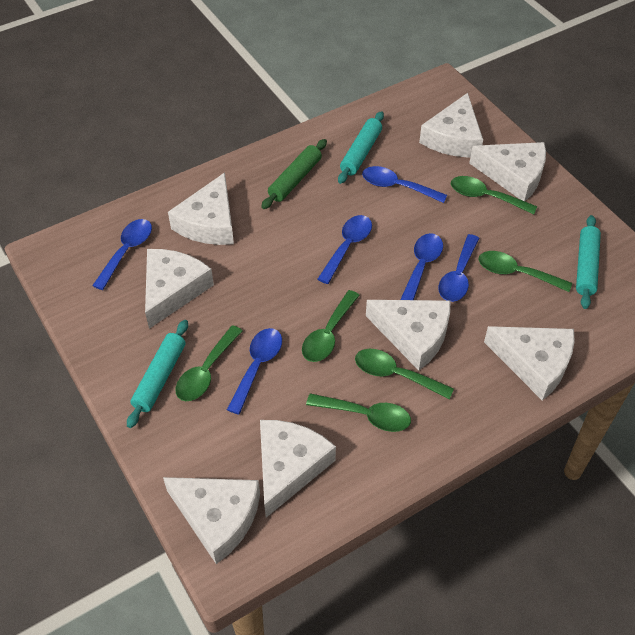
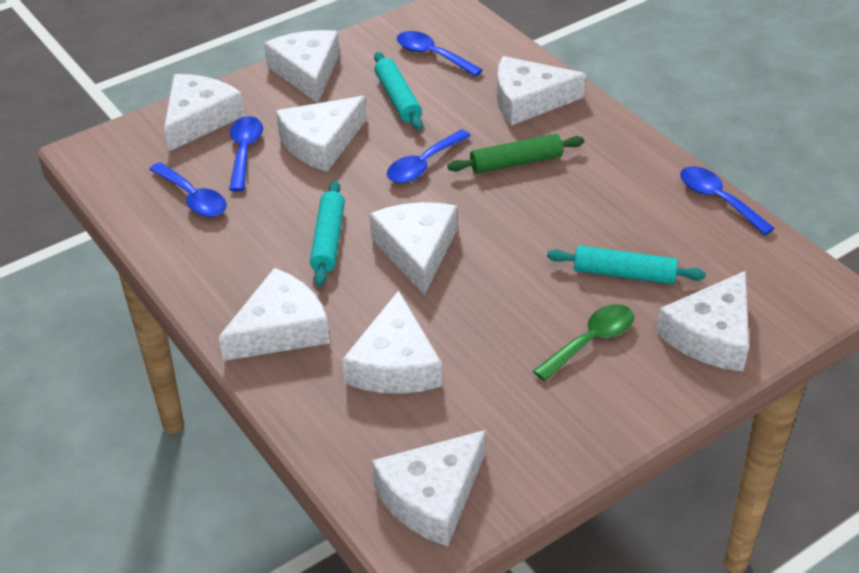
blue spoon: 6 -> 5
green spoon: 6 -> 1
white cheese: 8 -> 9

